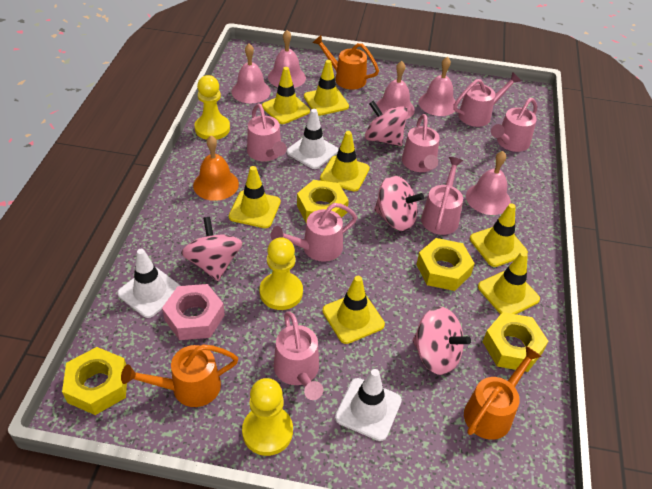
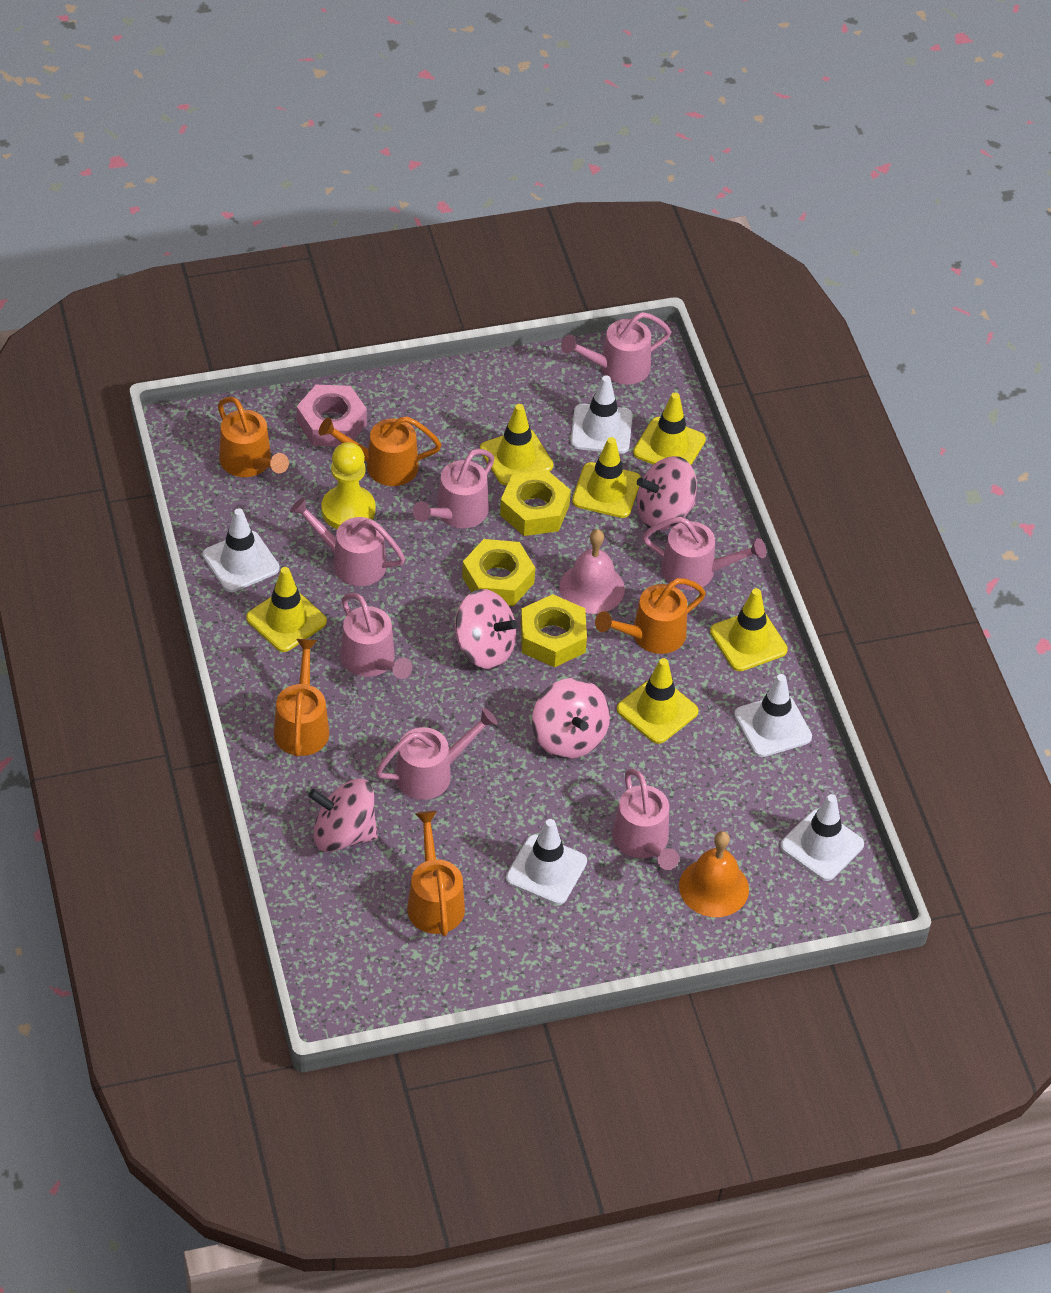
orange watering can: 3 -> 5
pink bell: 5 -> 1
white traffic cone: 3 -> 5
yellow nut: 4 -> 3
yellow pawn: 3 -> 1
yellow traffic cone: 7 -> 6

